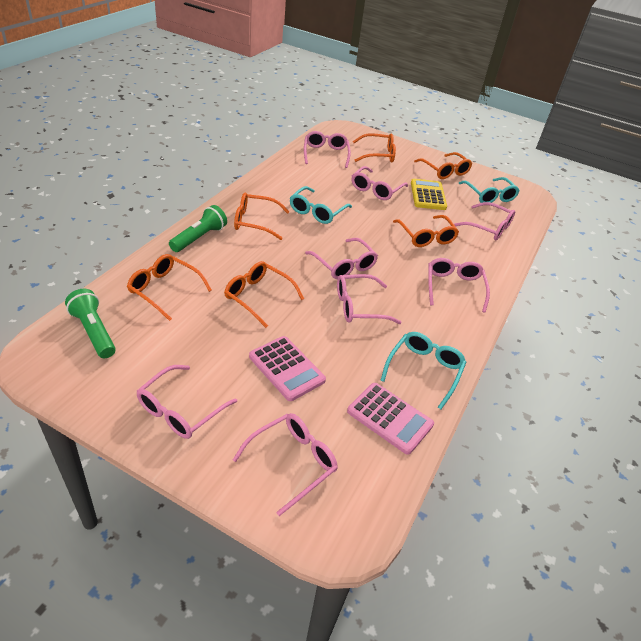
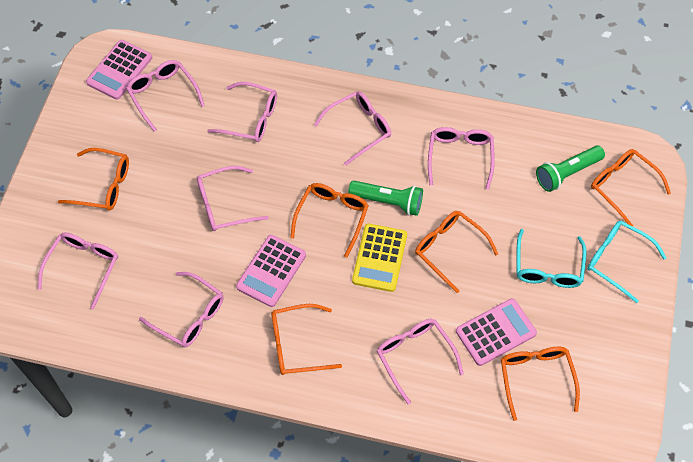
pink calculator: 2 -> 3
turquoise glasses: 3 -> 2

